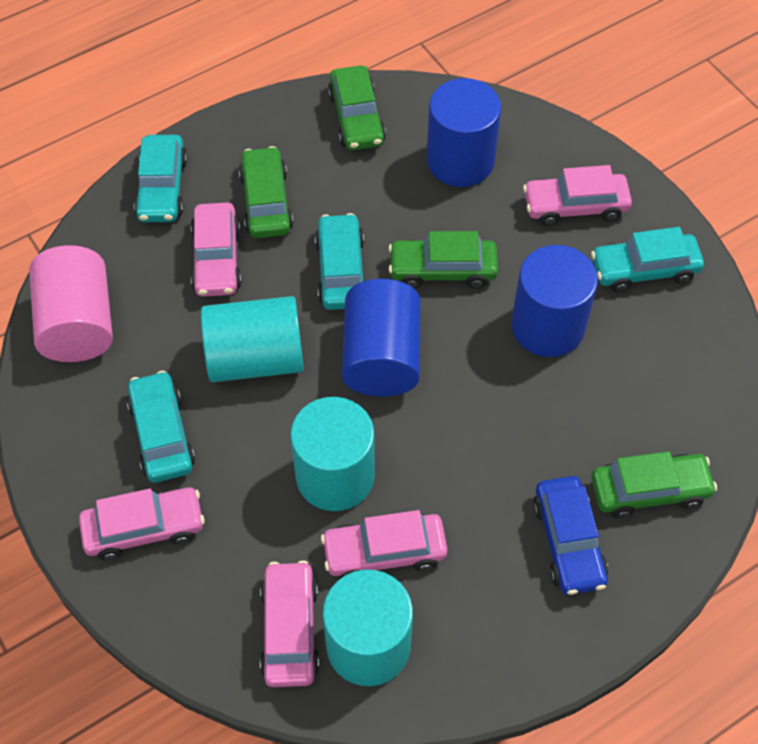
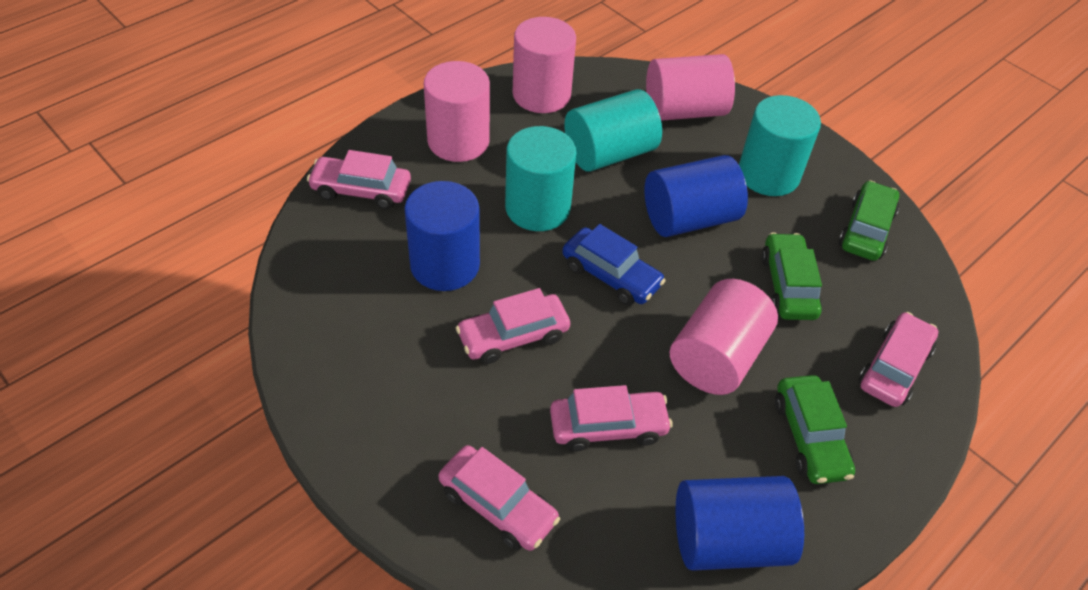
green car: 4 -> 3
pink cylinder: 1 -> 4
turquoise car: 4 -> 0

